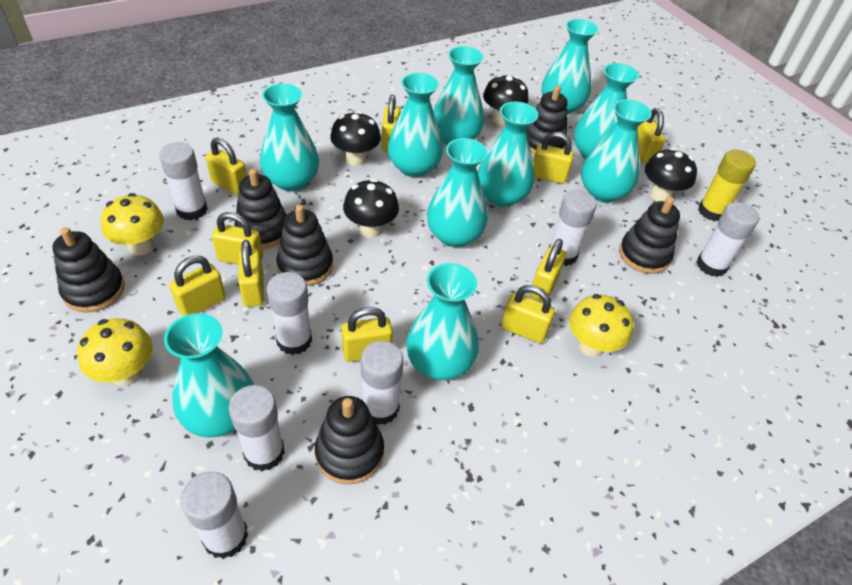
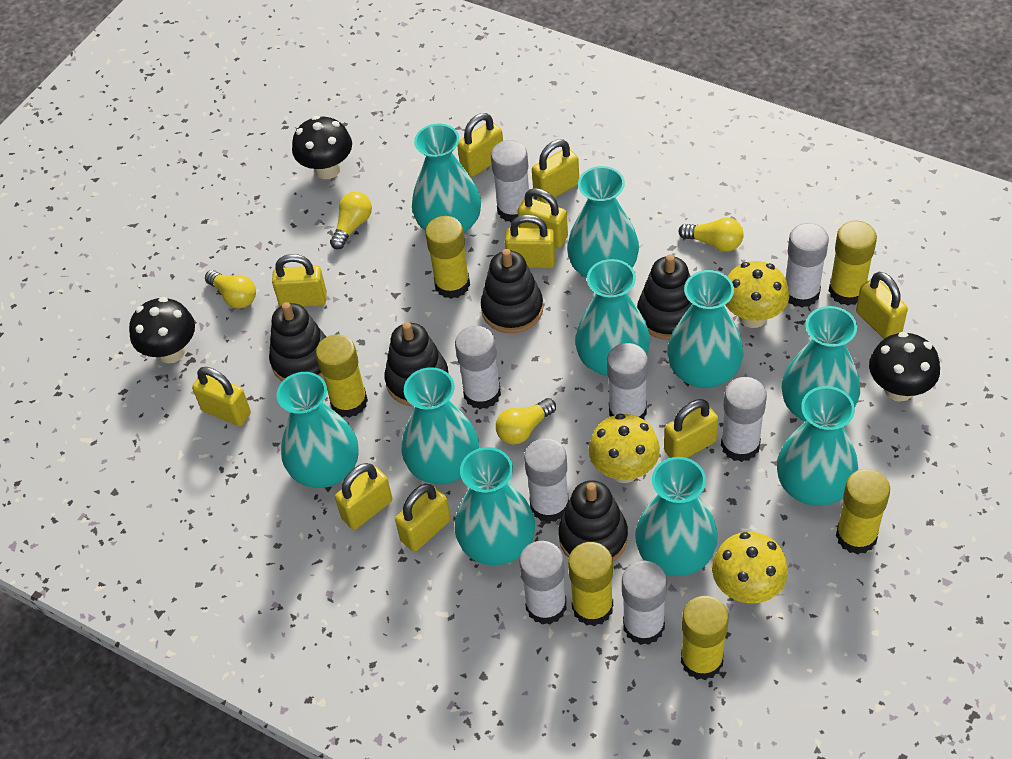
black mushroom: 4 -> 3
black stacking toy: 6 -> 5
white glue stick: 7 -> 8
yellow glue stick: 1 -> 6
yellow light bulb: 0 -> 4

